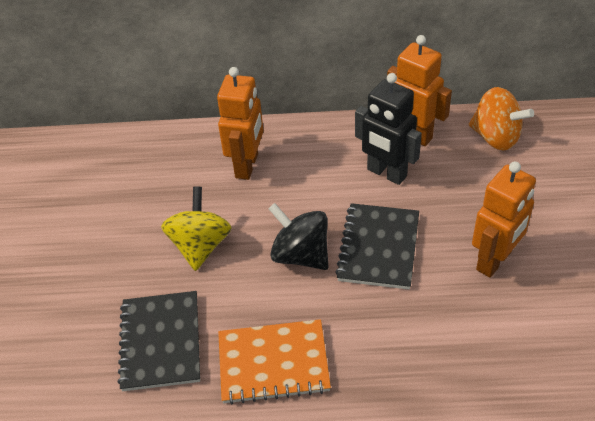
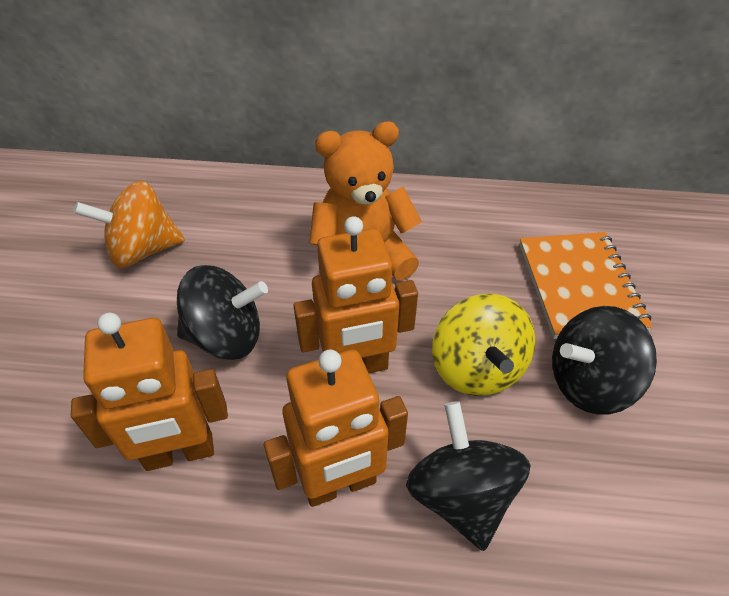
black notebook: 2 -> 0
black robot: 1 -> 0
black spinning top: 1 -> 3
orange teddy bear: 0 -> 1

